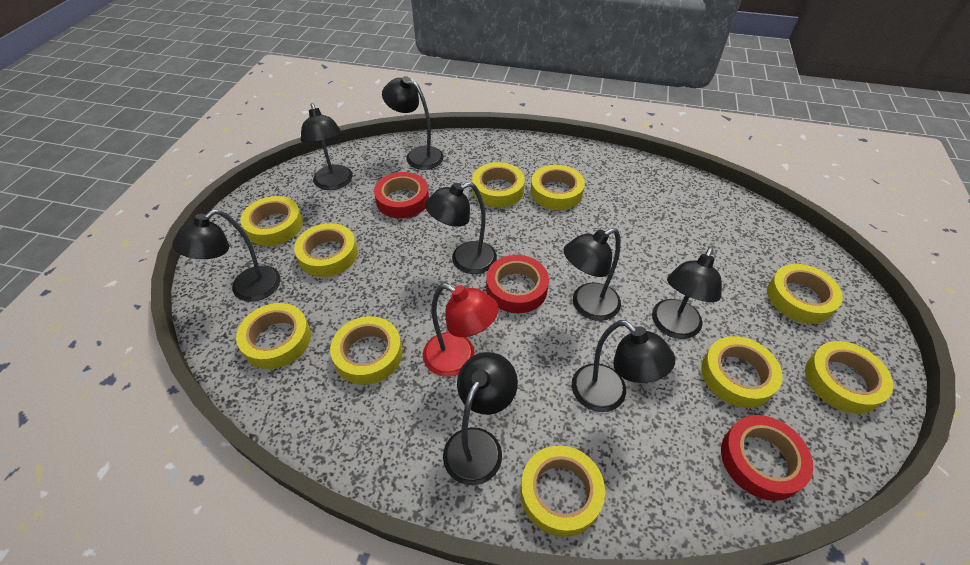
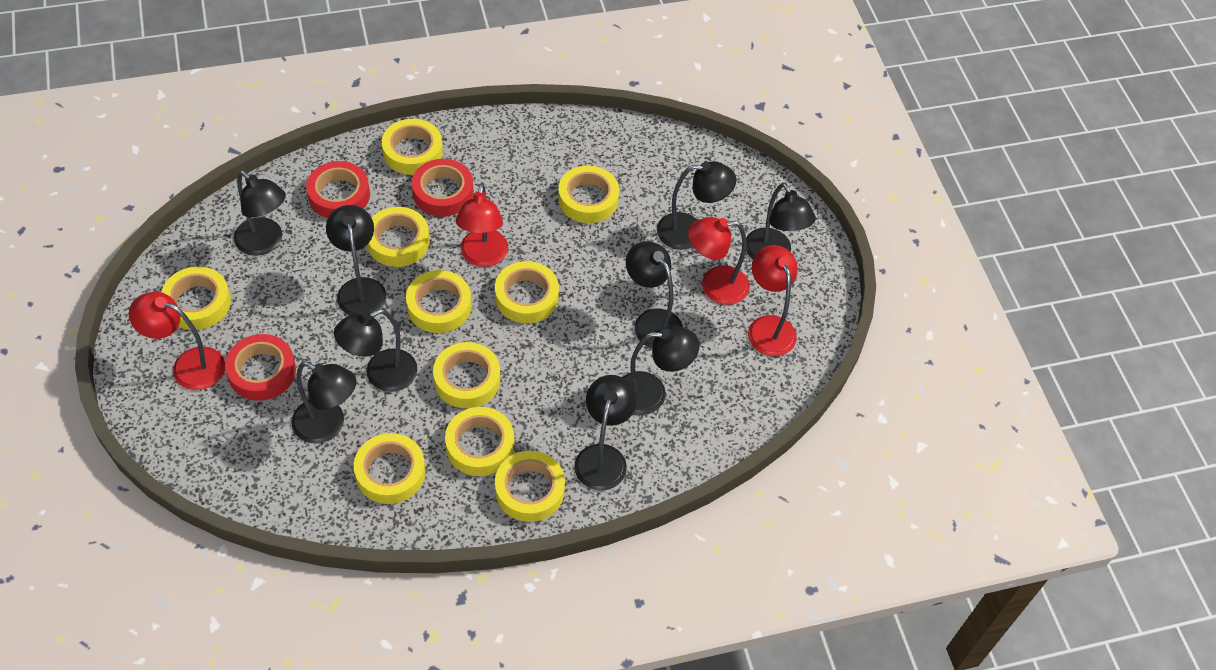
black lamp: 8 -> 9
red lamp: 1 -> 4

